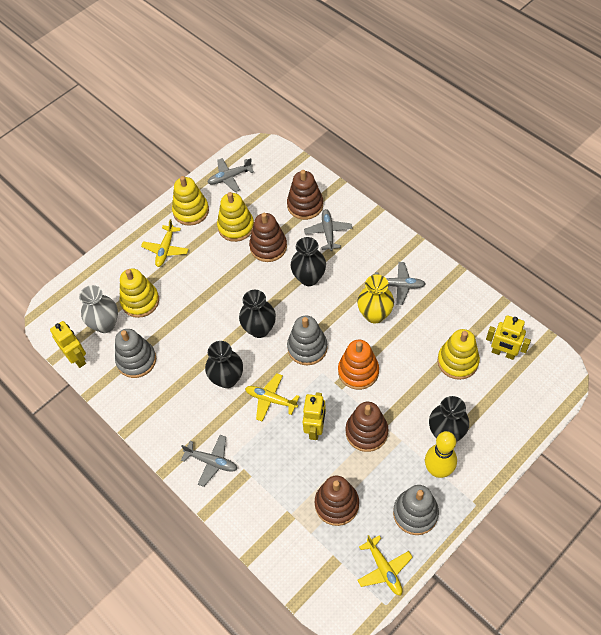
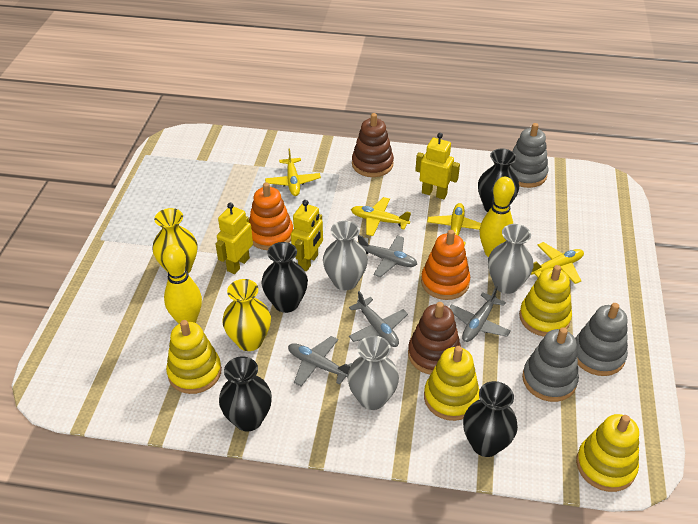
brown stacking toy: 4 -> 2
grey vase: 1 -> 3
orange stacking toy: 1 -> 2
yellow bowling pin: 1 -> 2
yellow plane: 3 -> 4
yellow vase: 1 -> 2

